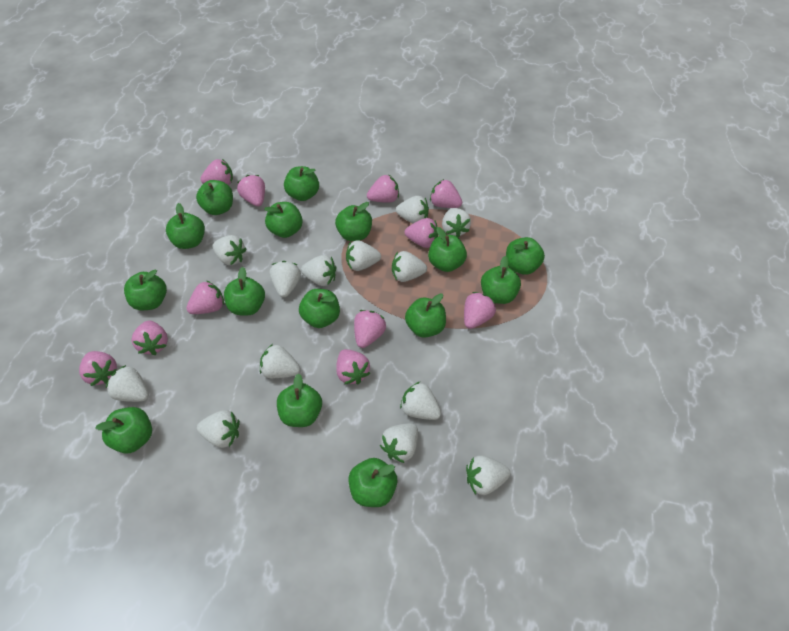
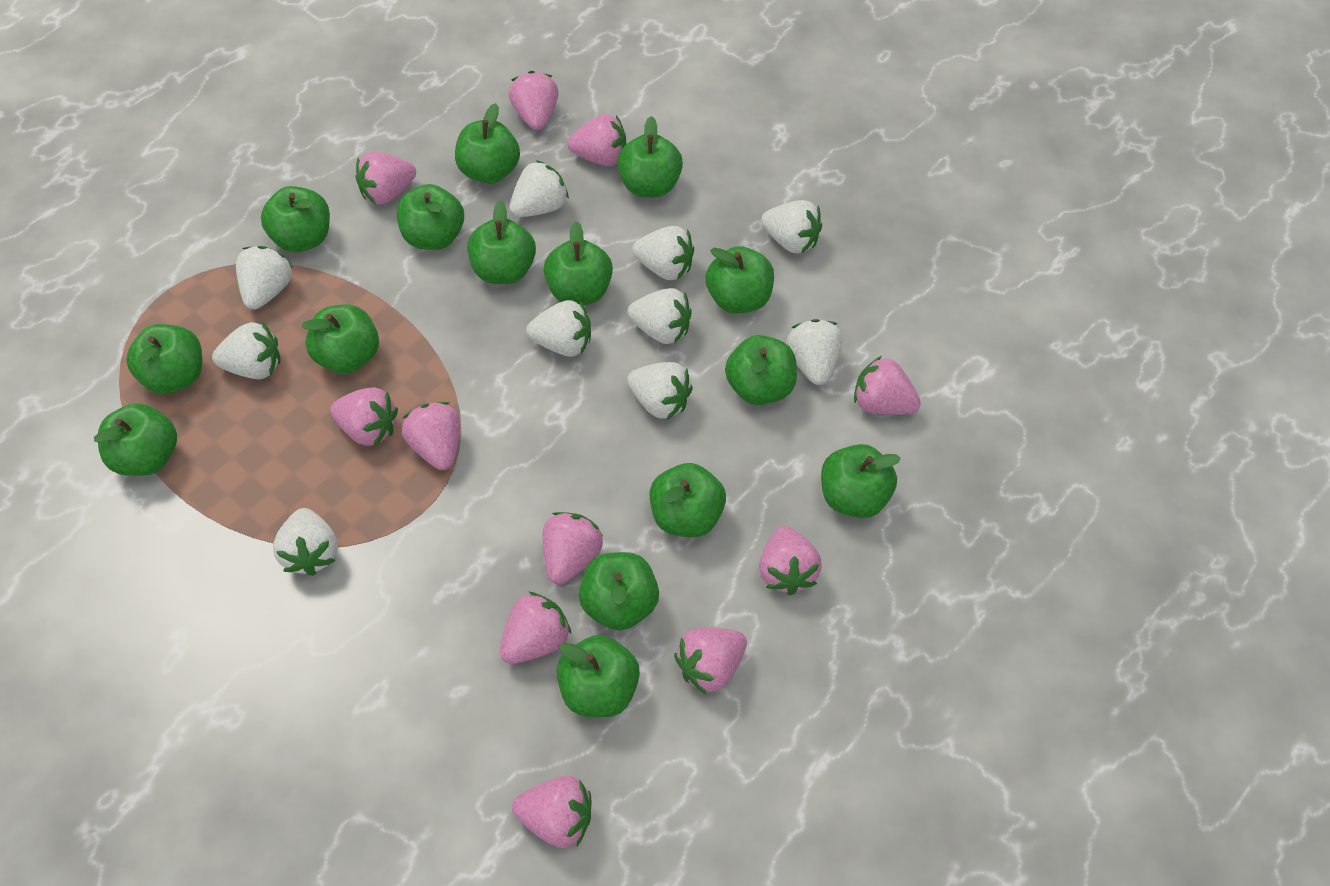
white strawberry: 13 -> 10

